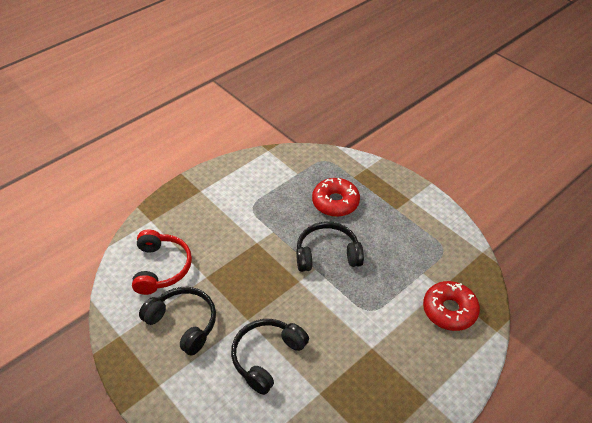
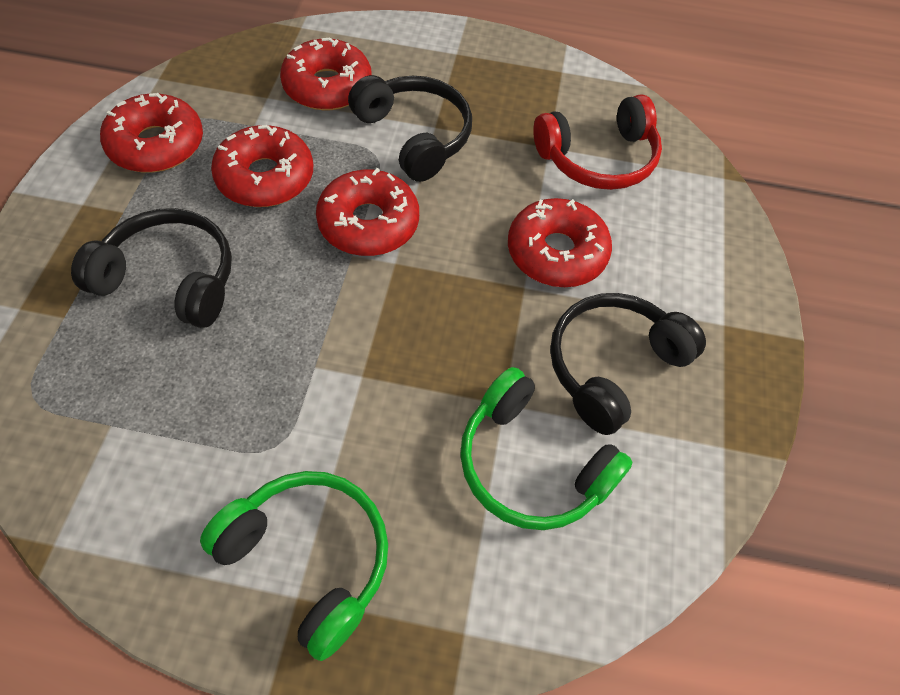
green headphones: 0 -> 2
red donut: 2 -> 5

